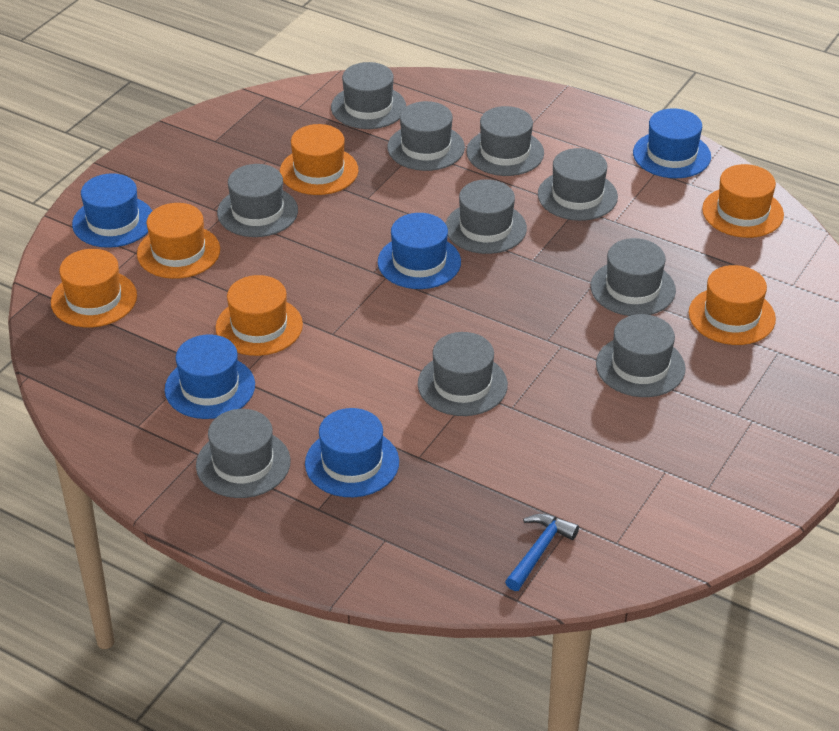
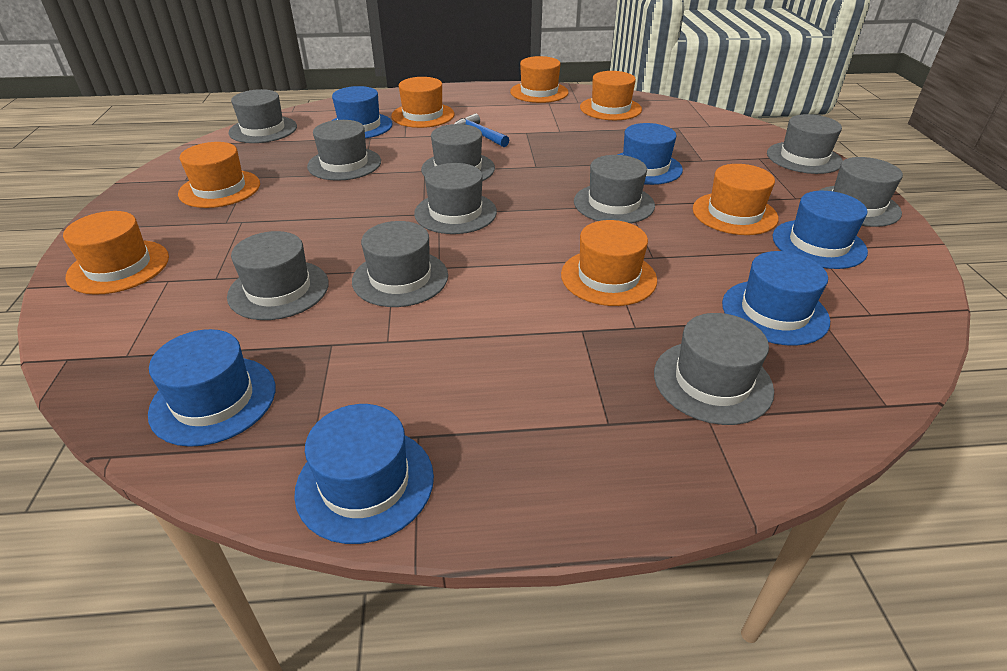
blue hat: 5 -> 6
orange hat: 6 -> 7

